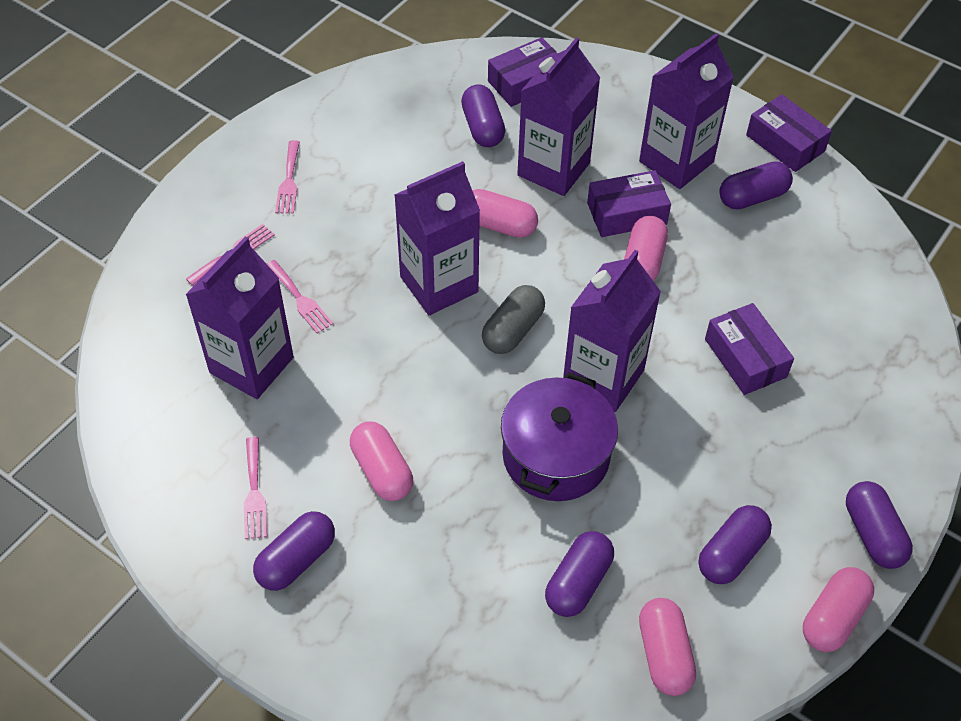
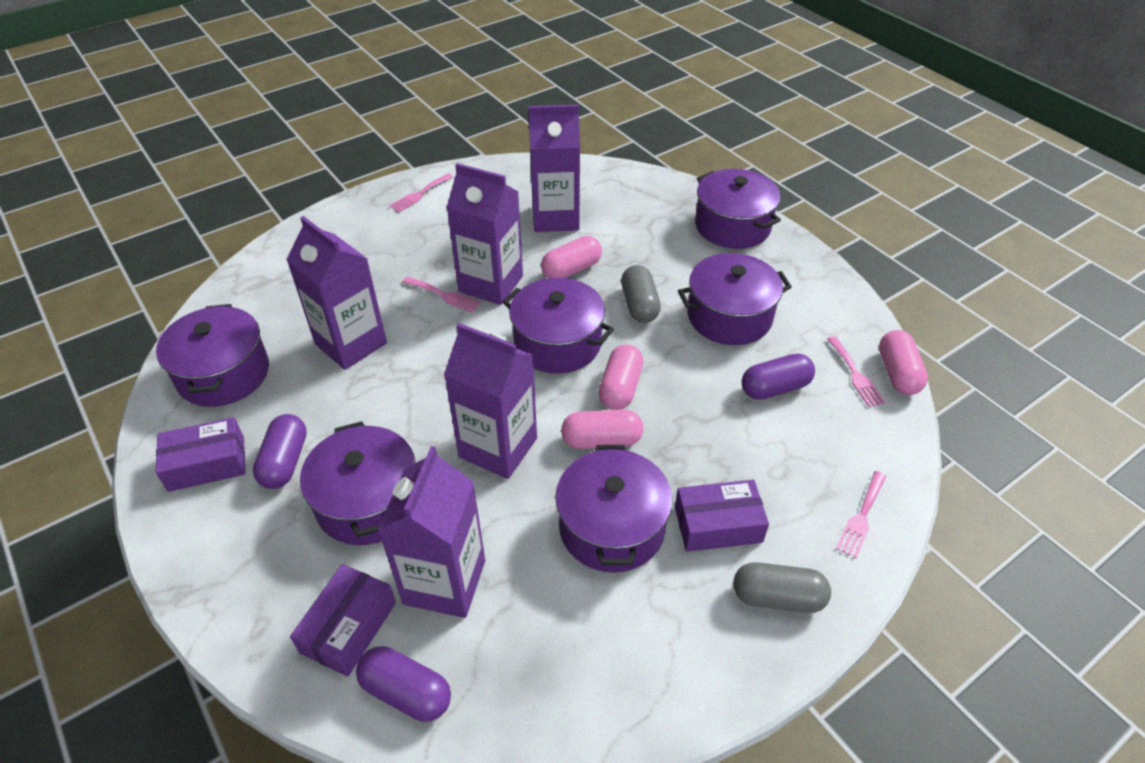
grey capsule: 1 -> 2
pink capsule: 5 -> 4
purple box: 4 -> 3
purple capsule: 6 -> 3
purple pot: 1 -> 6

